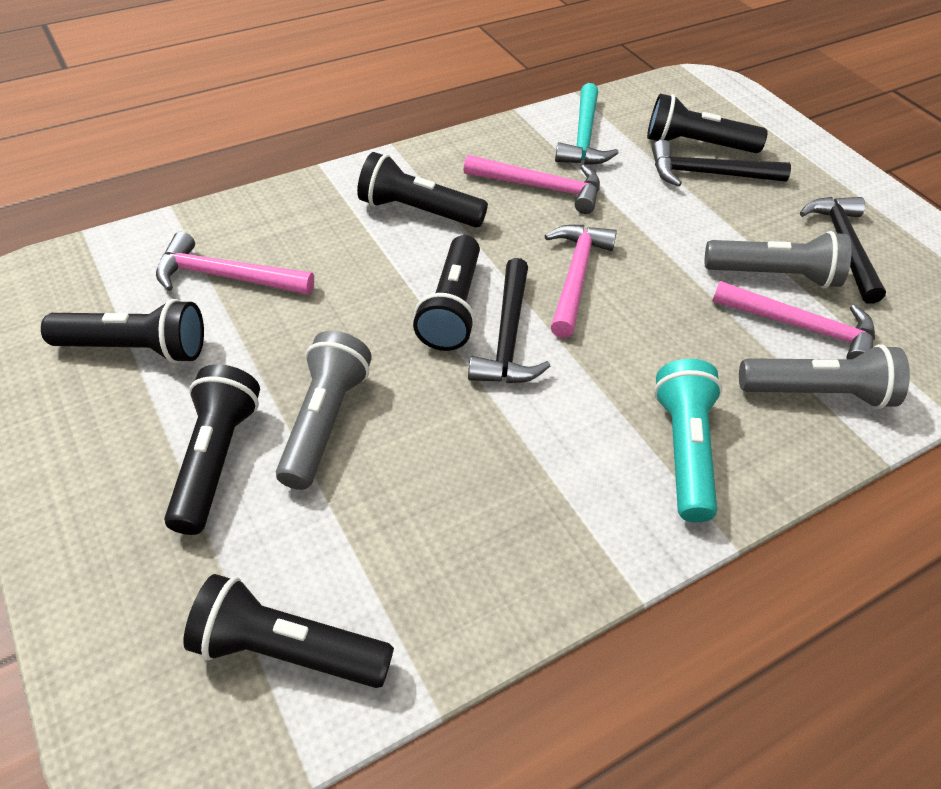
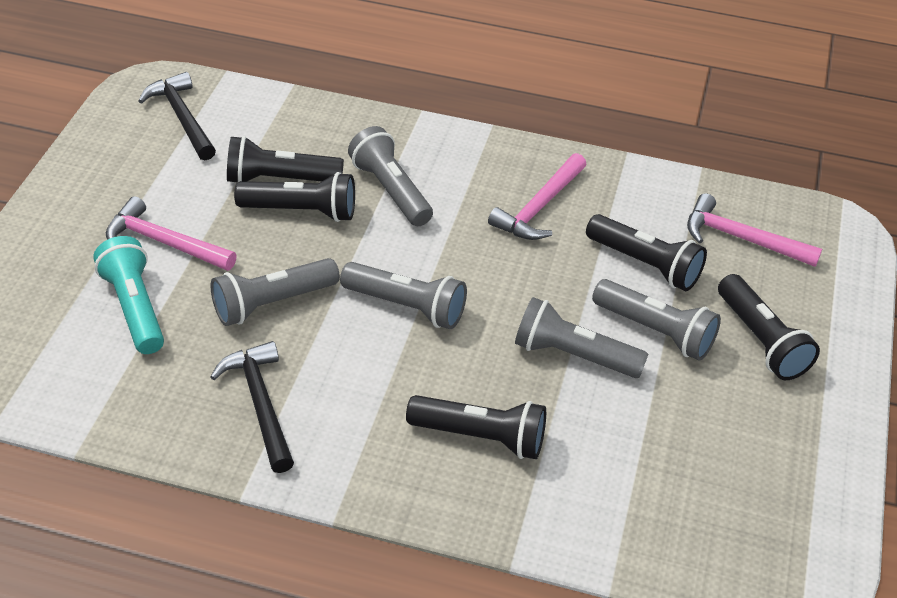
black flashlight: 6 -> 5
black hammer: 3 -> 2
grey flashlight: 3 -> 5
pink hammer: 4 -> 3
turquoise hammer: 1 -> 0

